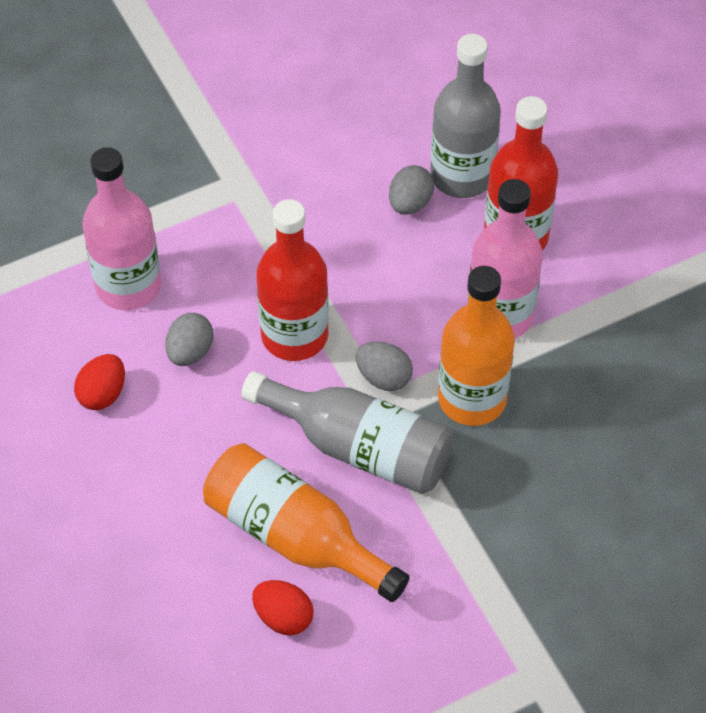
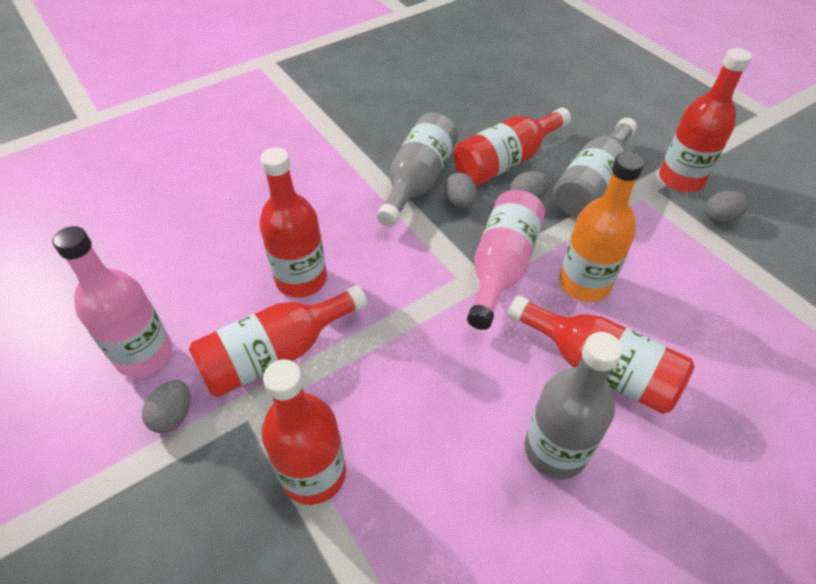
grey bottle: 2 -> 3
grey egg: 3 -> 4
orange bottle: 2 -> 1
red bottle: 2 -> 6
red egg: 2 -> 0

